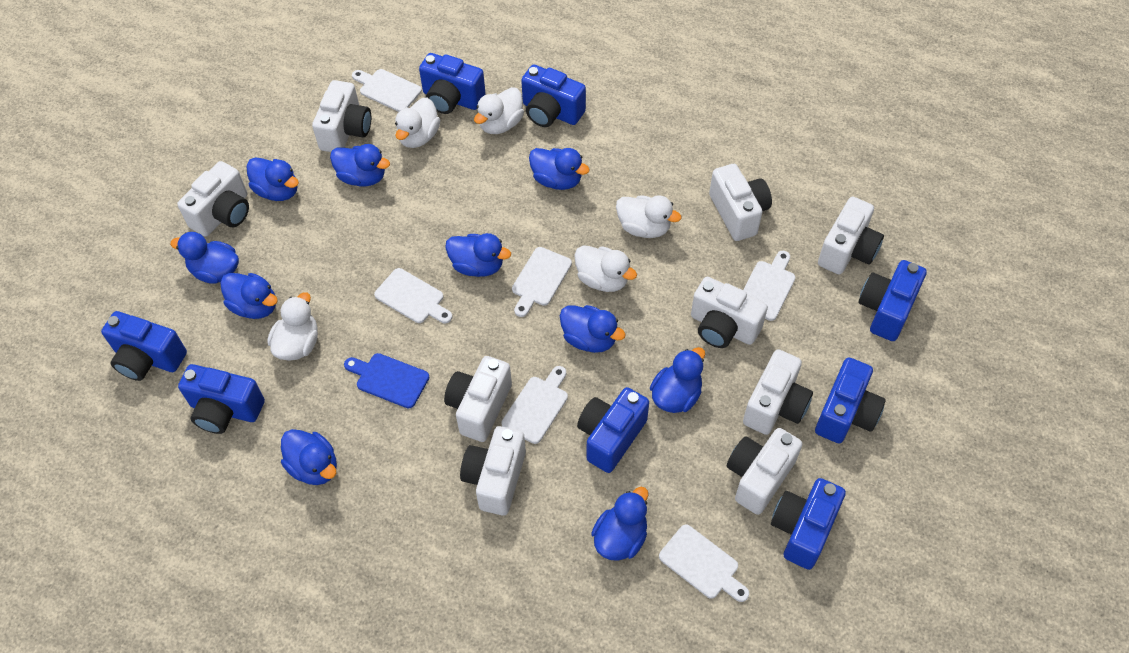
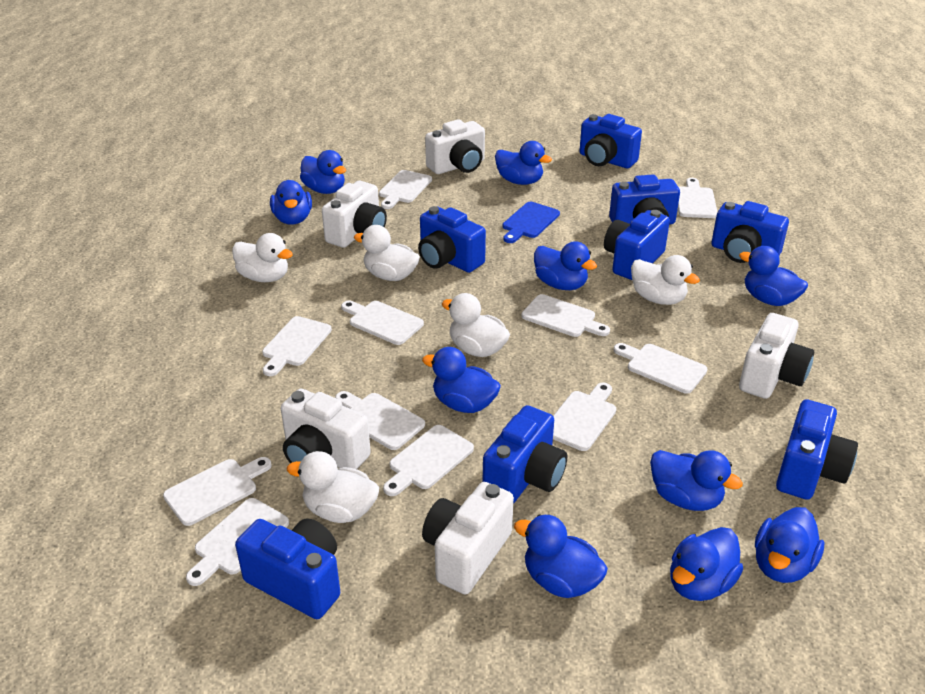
white camera: 9 -> 5
white cutting board: 6 -> 11

